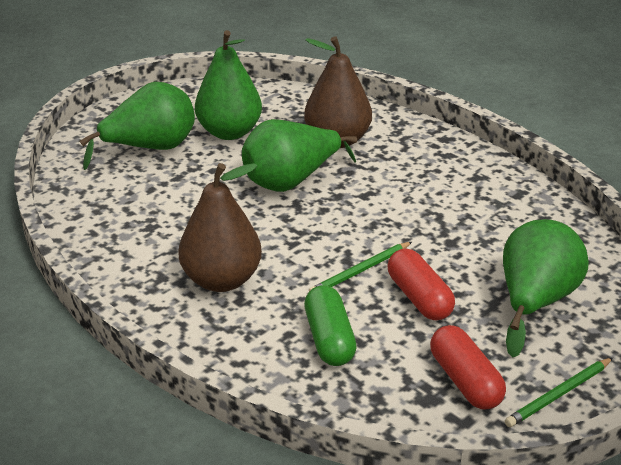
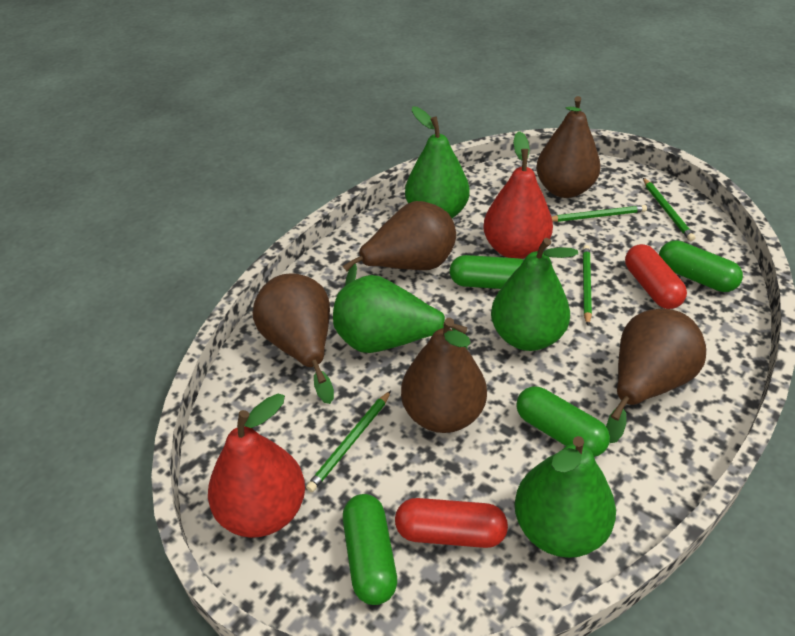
brown pear: 2 -> 5
green capsule: 1 -> 4
green pencil: 2 -> 4
red pear: 0 -> 2

